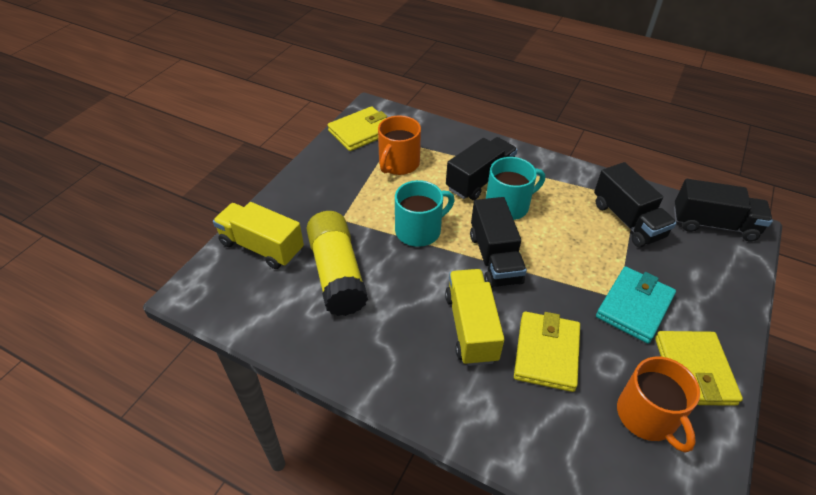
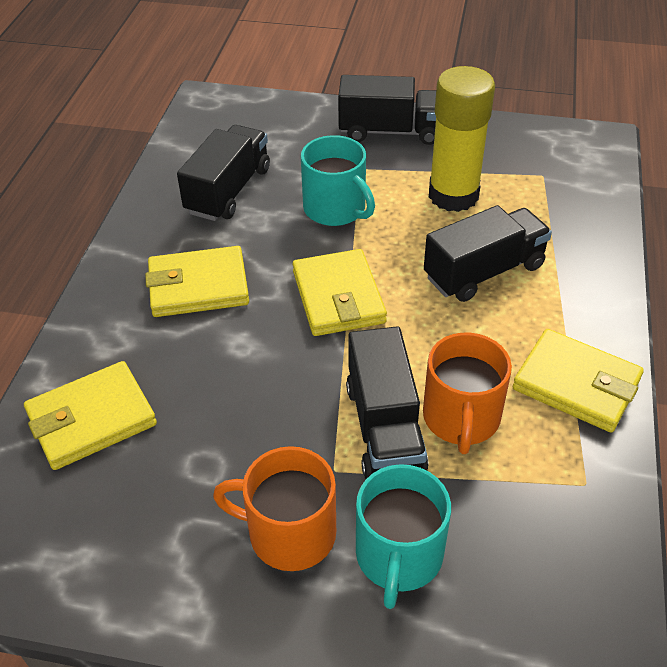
turquoise wallet: 1 -> 0
yellow truck: 2 -> 0
yellow wallet: 3 -> 4

